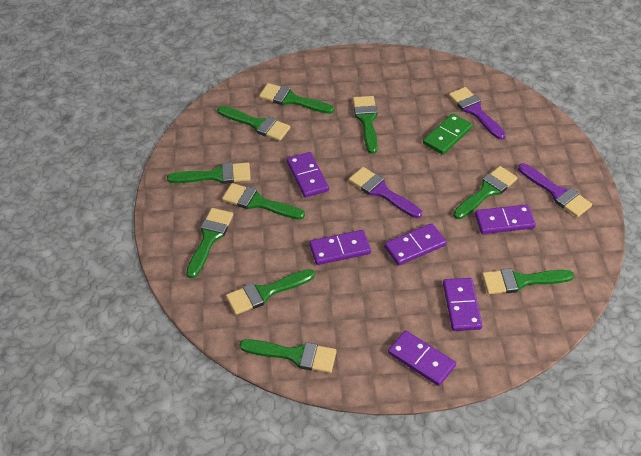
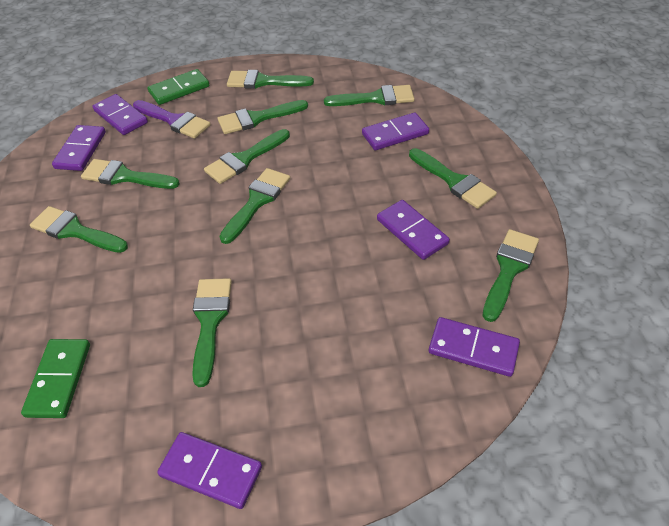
green domino: 1 -> 2
purple brush: 3 -> 1

